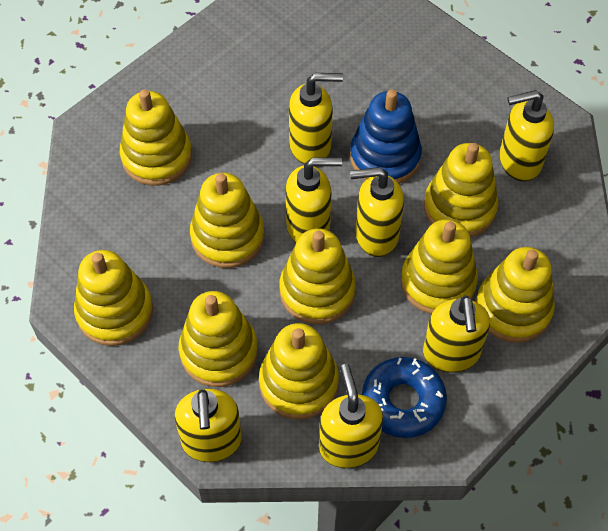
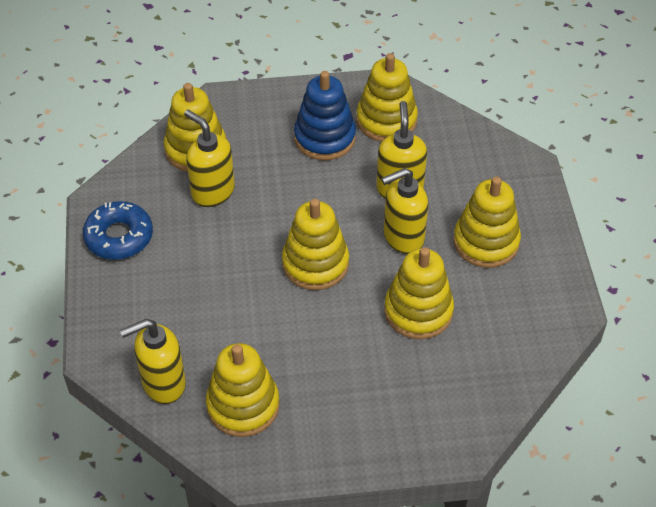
yellow soap dispenser: 7 -> 4
yellow stacking toy: 9 -> 6

